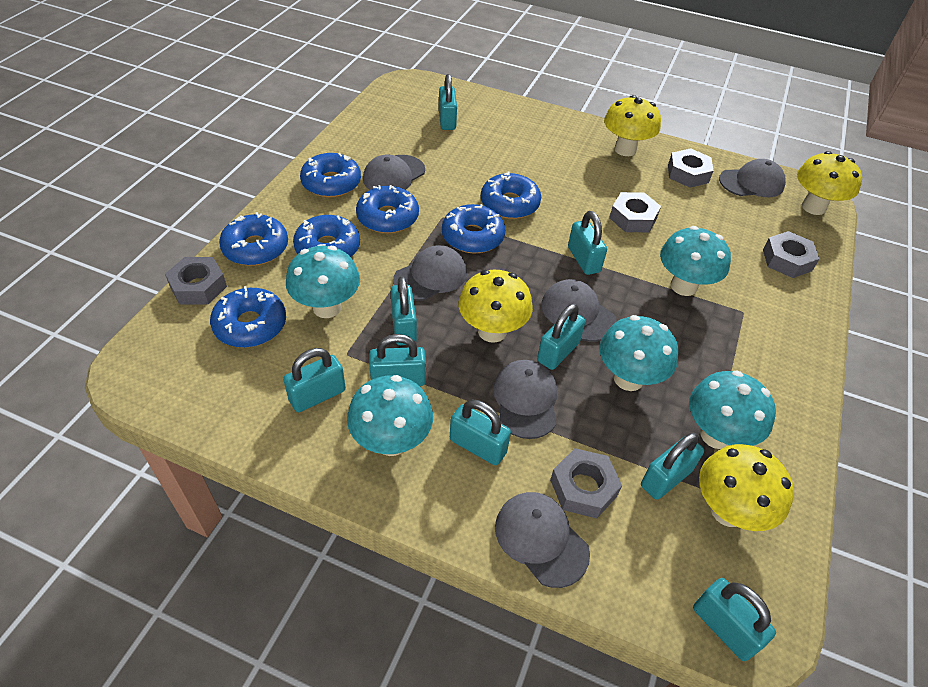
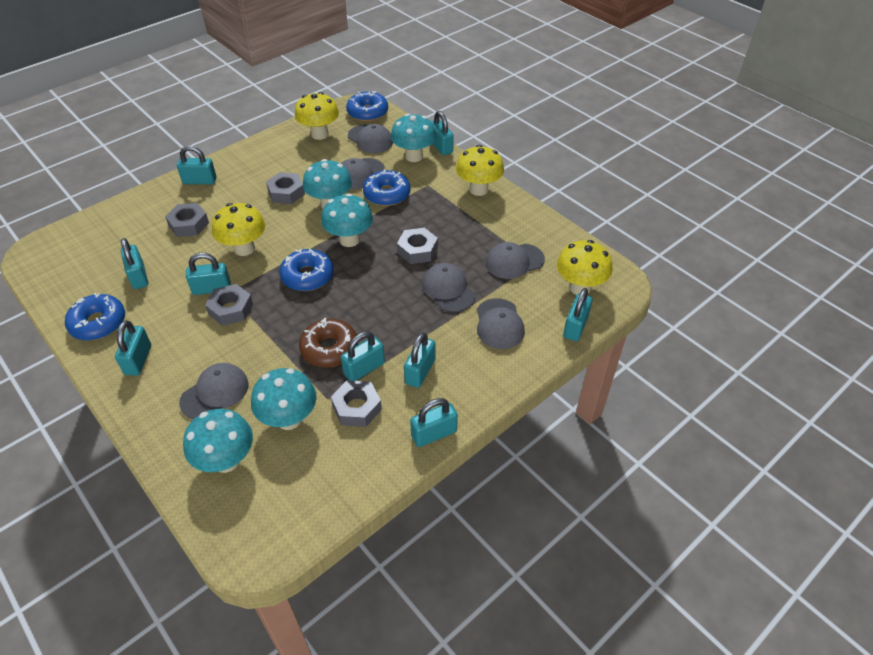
blue donut: 7 -> 4
brown donut: 0 -> 1

